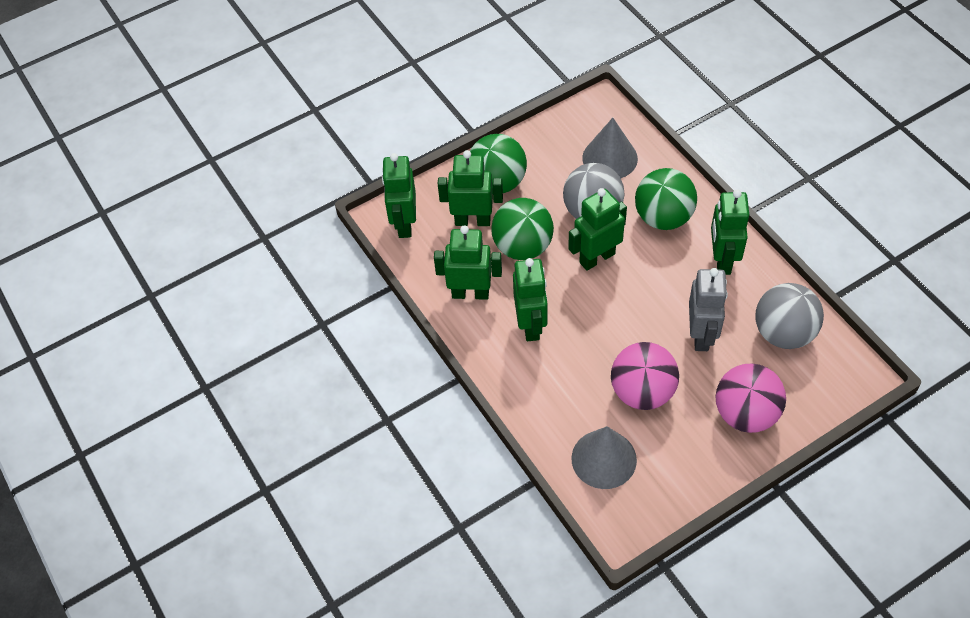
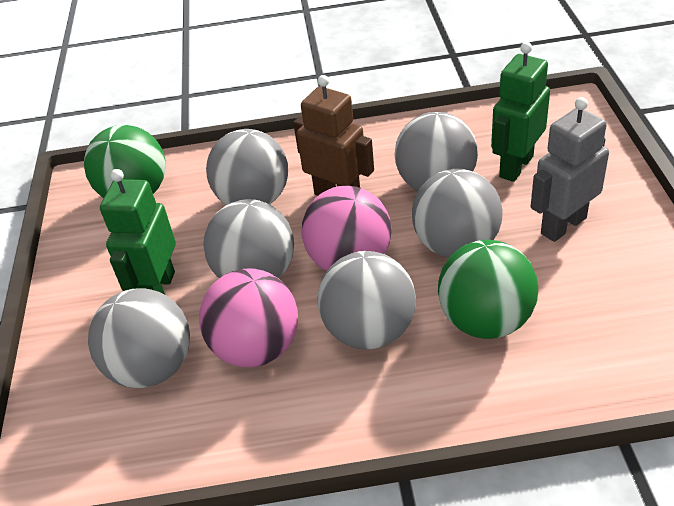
brown robot: 0 -> 1
green ball: 3 -> 2
green robot: 6 -> 2
grey ball: 2 -> 6
grey cone: 2 -> 0

